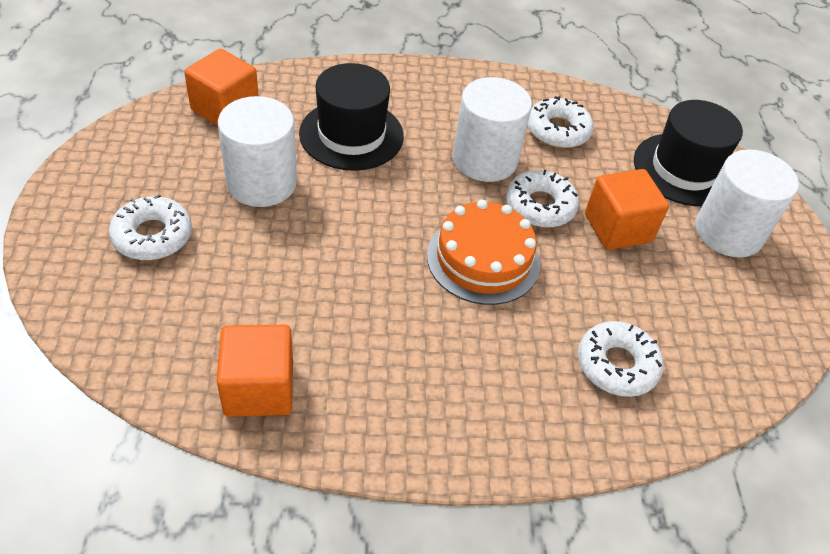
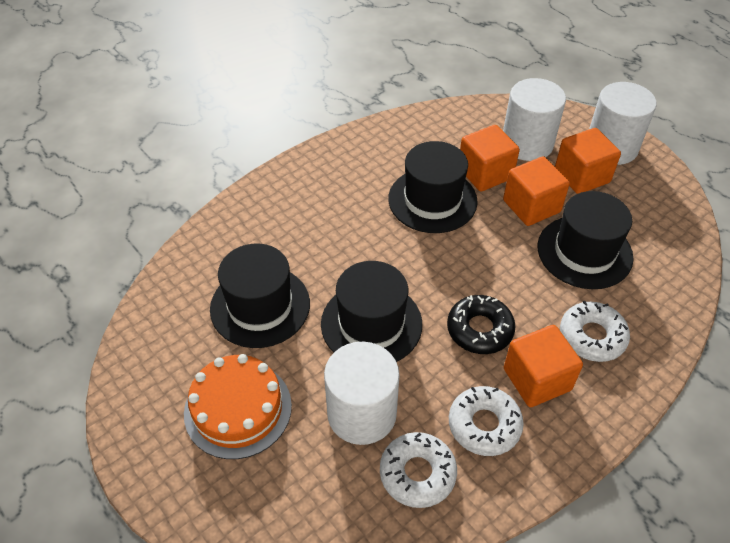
black donut: 0 -> 1
black hat: 2 -> 4
orange cube: 3 -> 4
white donut: 4 -> 3

